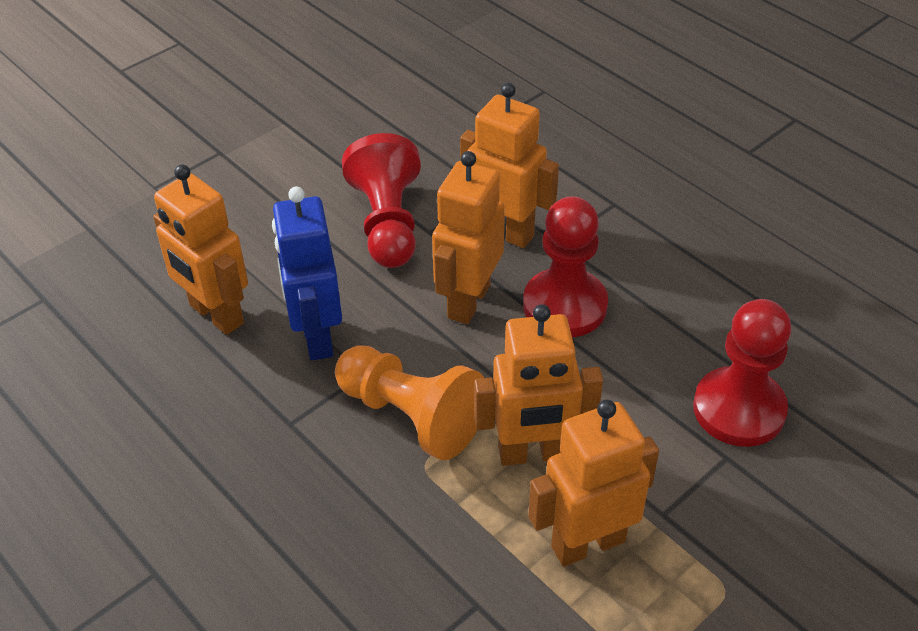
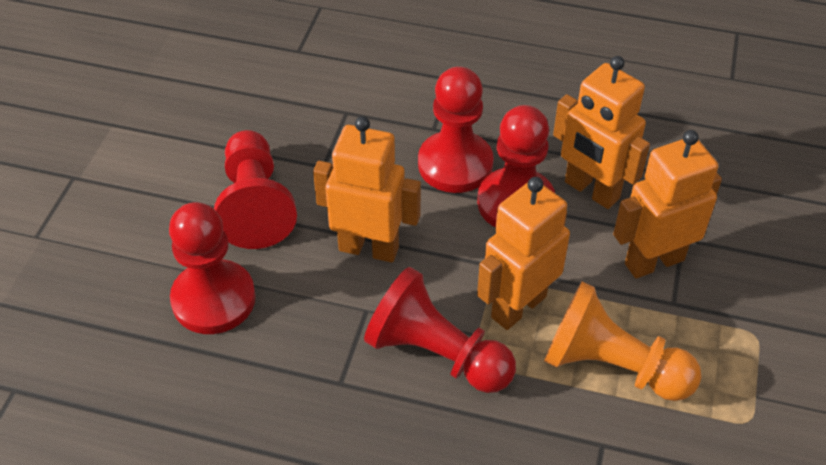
blue robot: 1 -> 0
orange robot: 5 -> 4
red pawn: 3 -> 5

